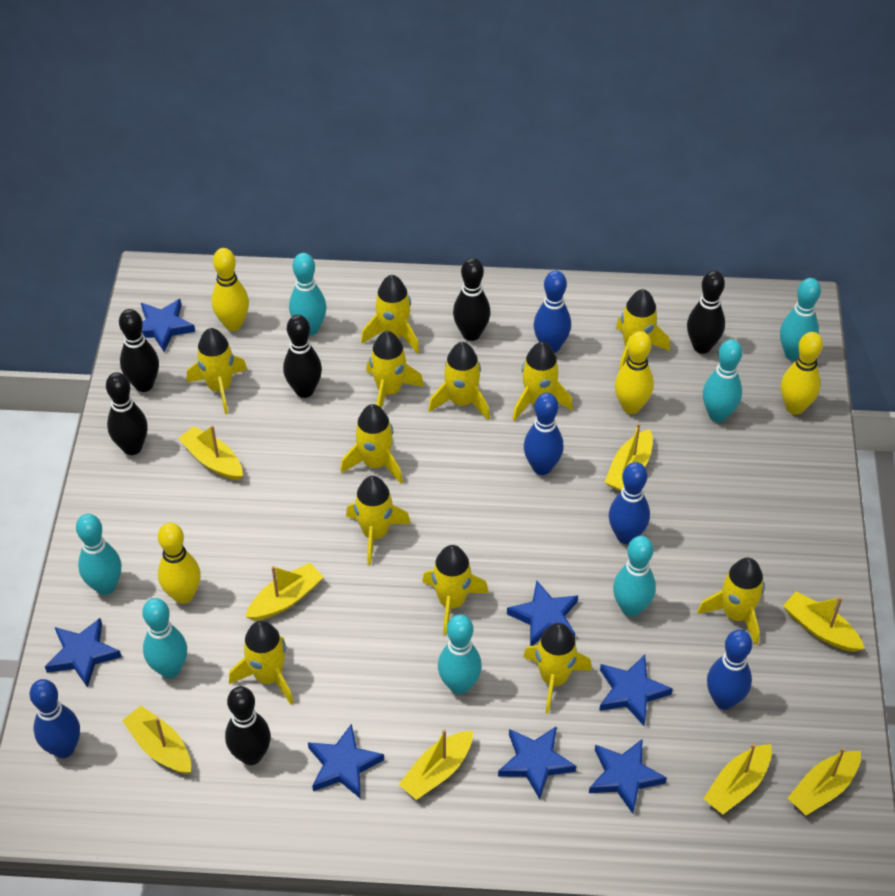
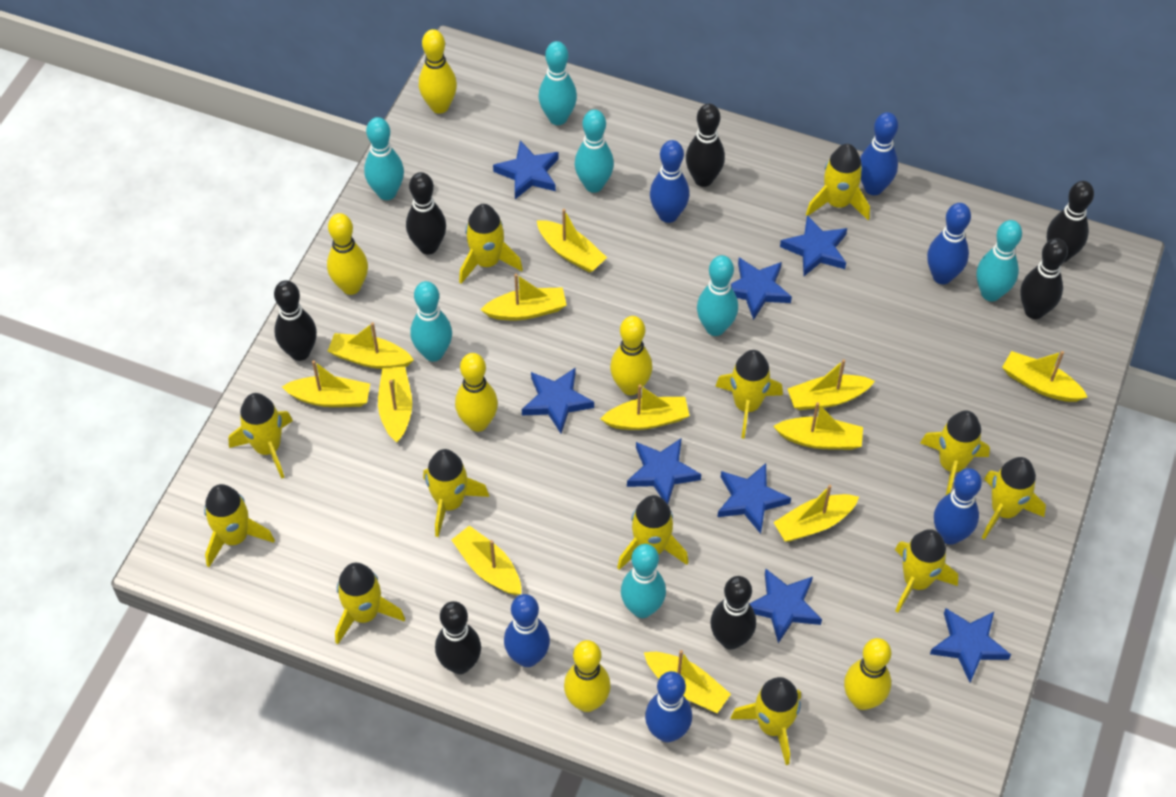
black bowling pin: 6 -> 7
blue bowling pin: 5 -> 6
blue star: 7 -> 8
yellow boat: 8 -> 12
yellow bowling pin: 4 -> 6

